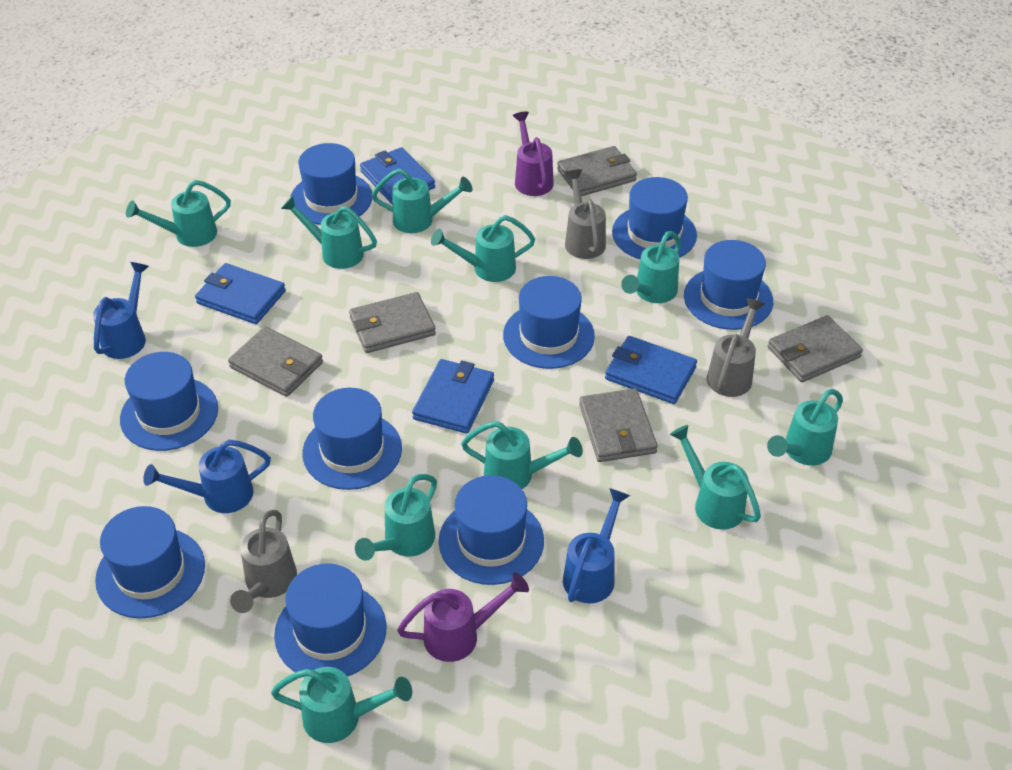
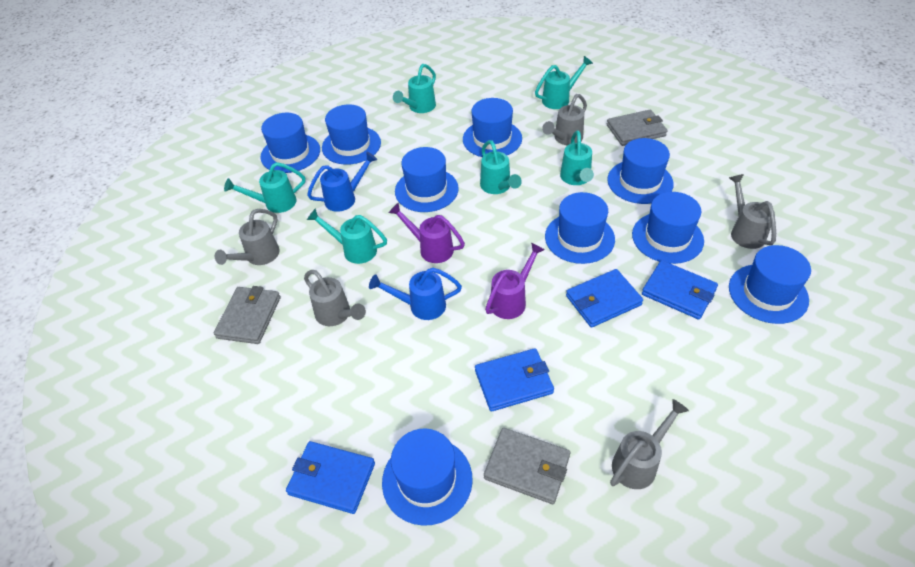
blue watering can: 3 -> 2
grey wallet: 5 -> 3
grey watering can: 3 -> 5
turquoise watering can: 10 -> 6

